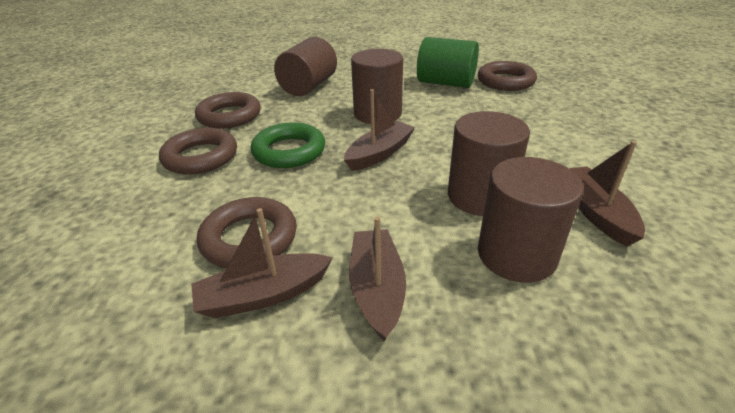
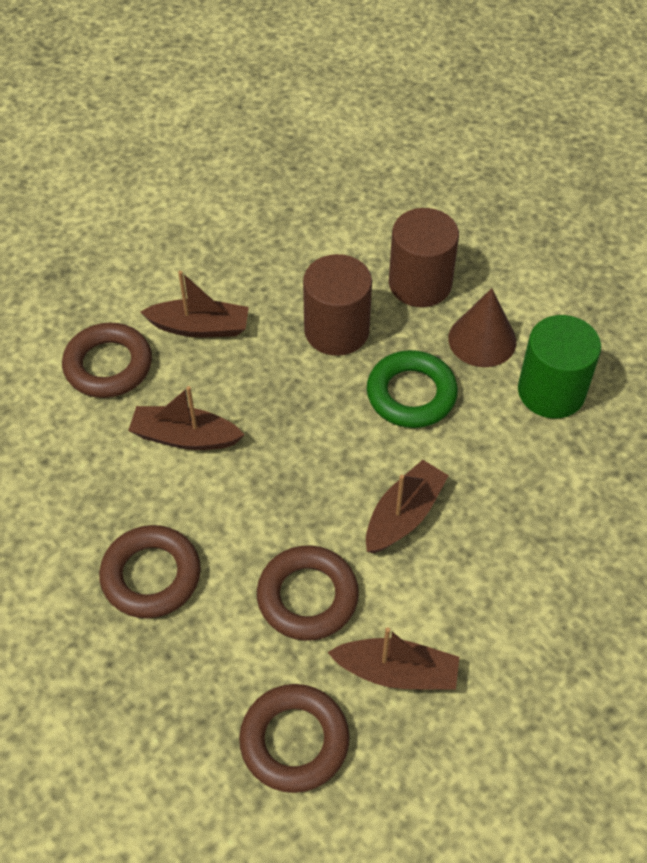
brown cone: 0 -> 1
brown cylinder: 4 -> 2

